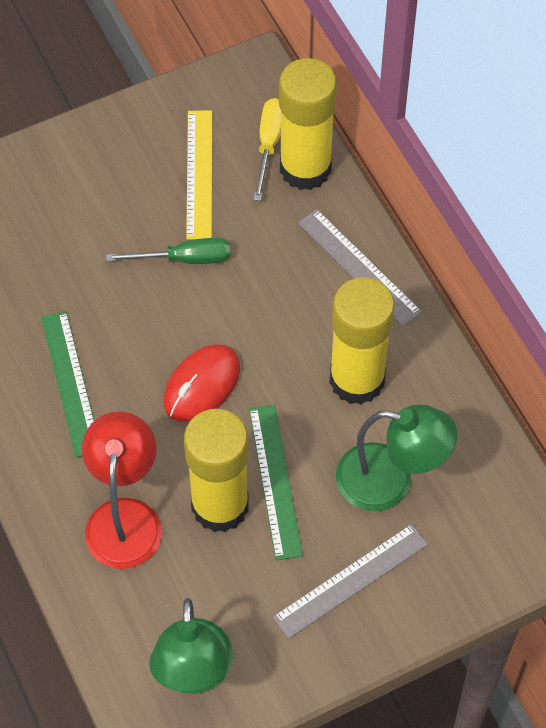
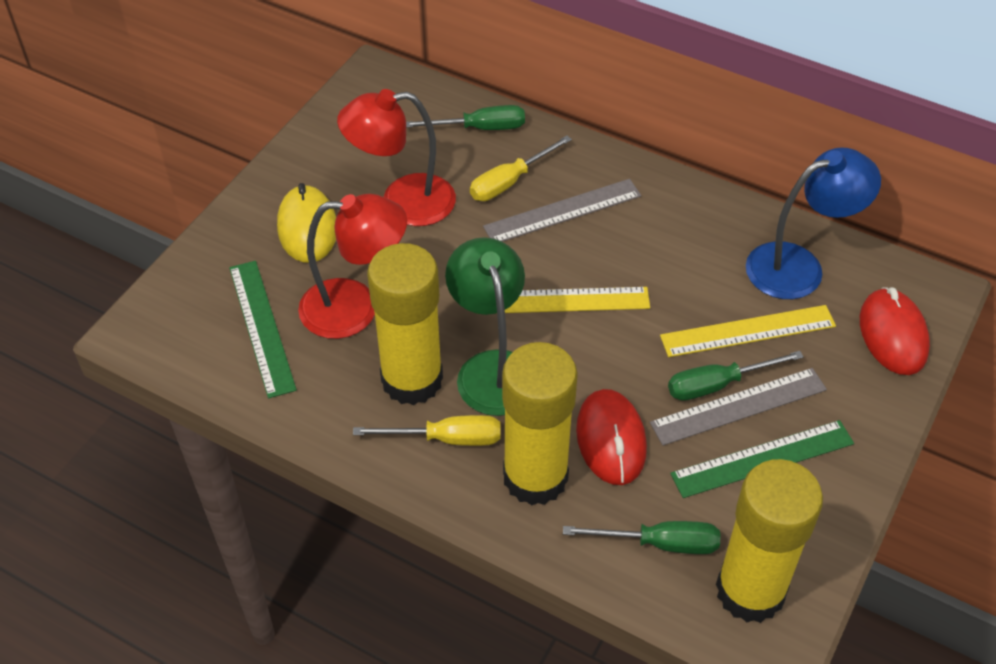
blue lamp: 0 -> 1
green lamp: 2 -> 1
green screwdriver: 1 -> 3
red lamp: 1 -> 2
red mouse: 1 -> 2
yellow mouse: 0 -> 1
yellow ruler: 1 -> 2
yellow screwdriver: 1 -> 2

